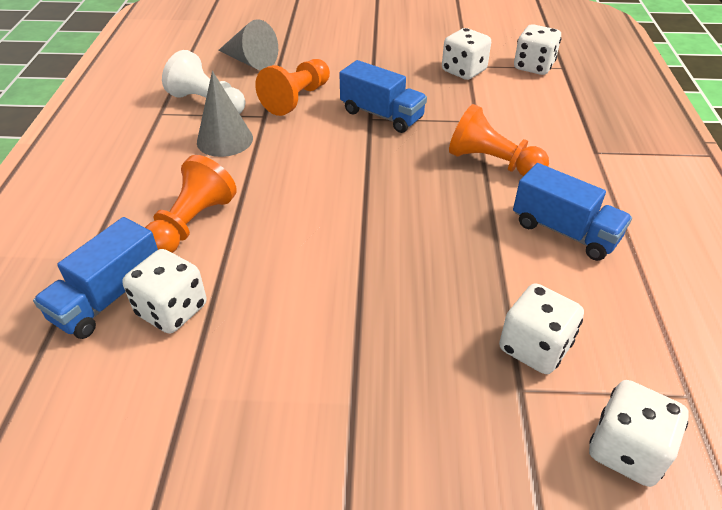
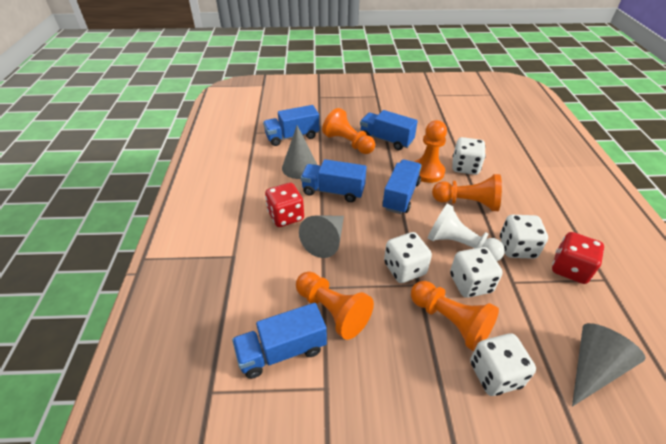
blue truck: 3 -> 5
grey cone: 2 -> 3
orange pawn: 3 -> 5
red dice: 0 -> 2

